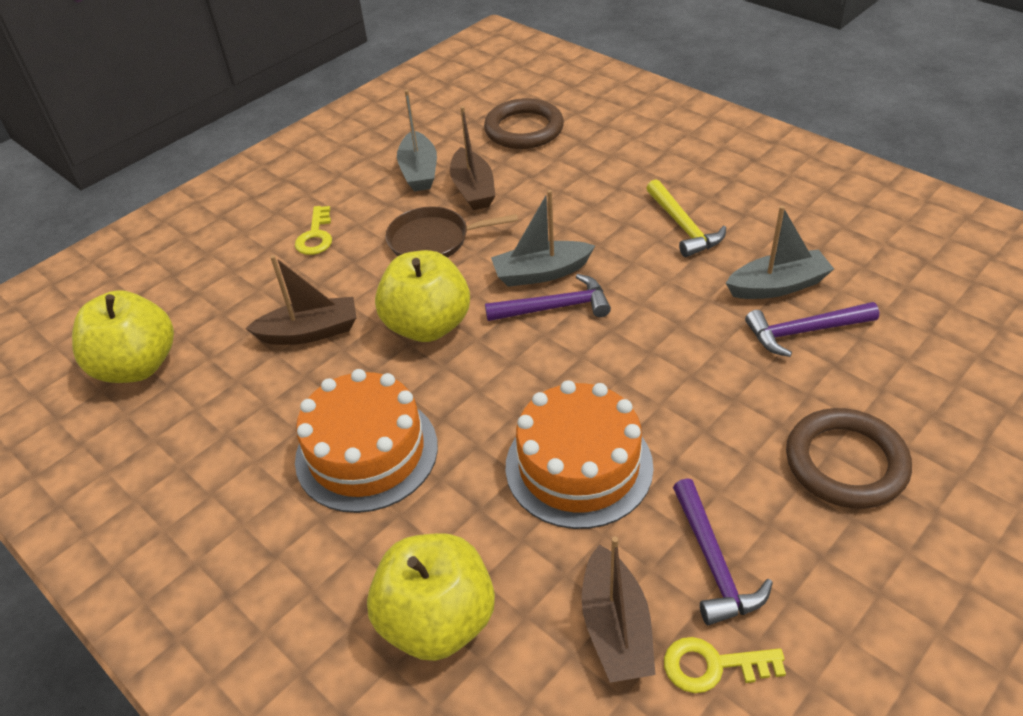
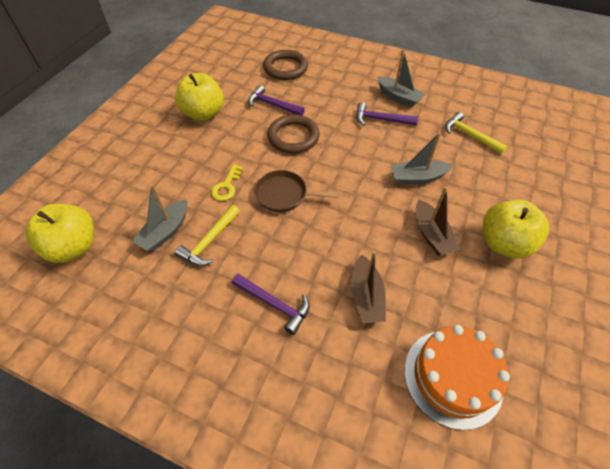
brown boat: 3 -> 2
orange cake: 2 -> 1
yellow hammer: 1 -> 2
yellow key: 2 -> 1

